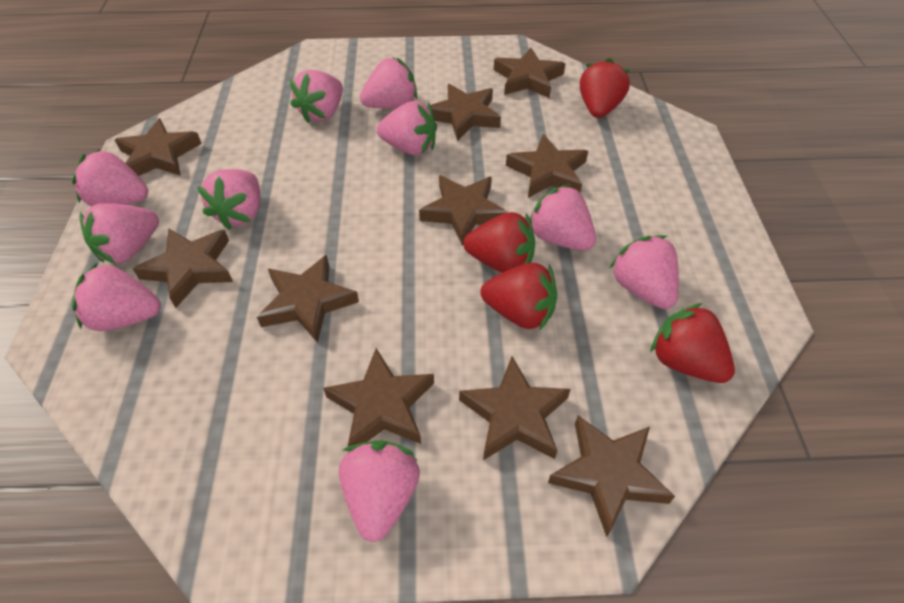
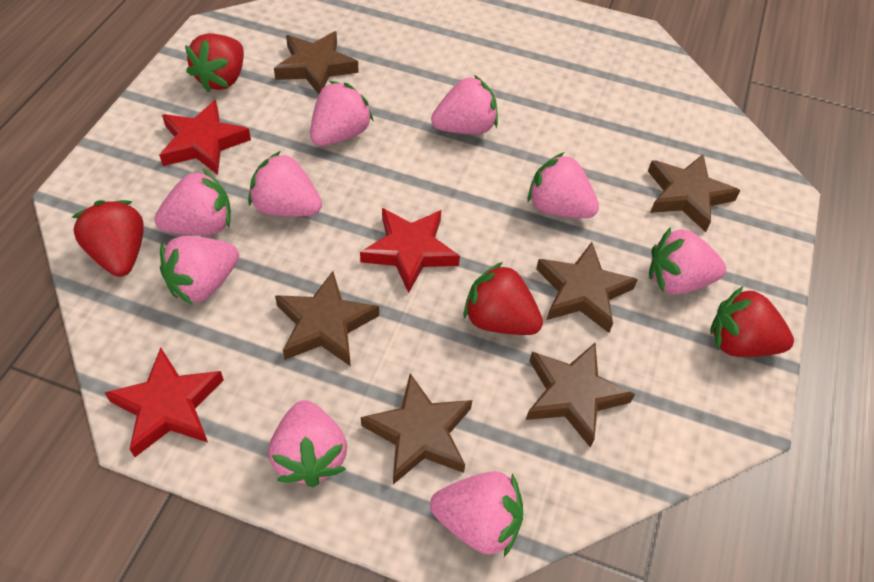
brown star: 10 -> 6
pink strawberry: 10 -> 9
red star: 0 -> 3

